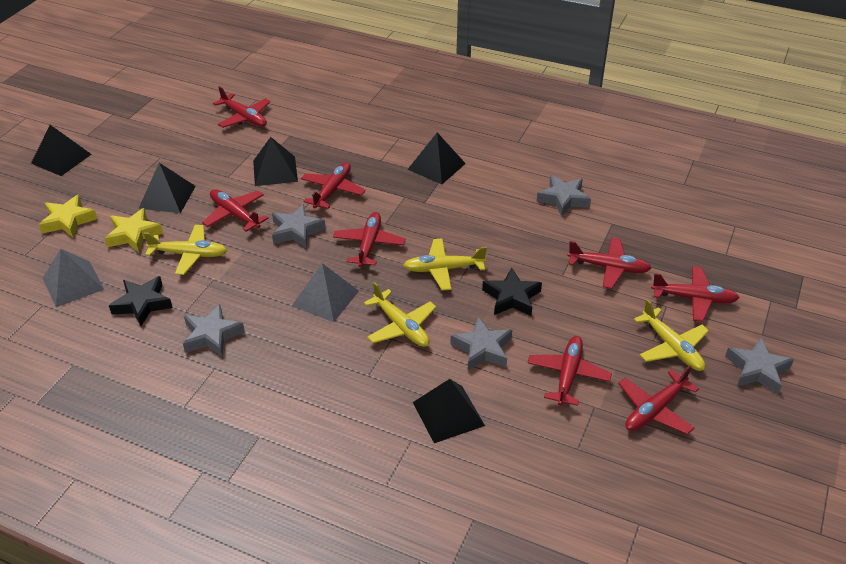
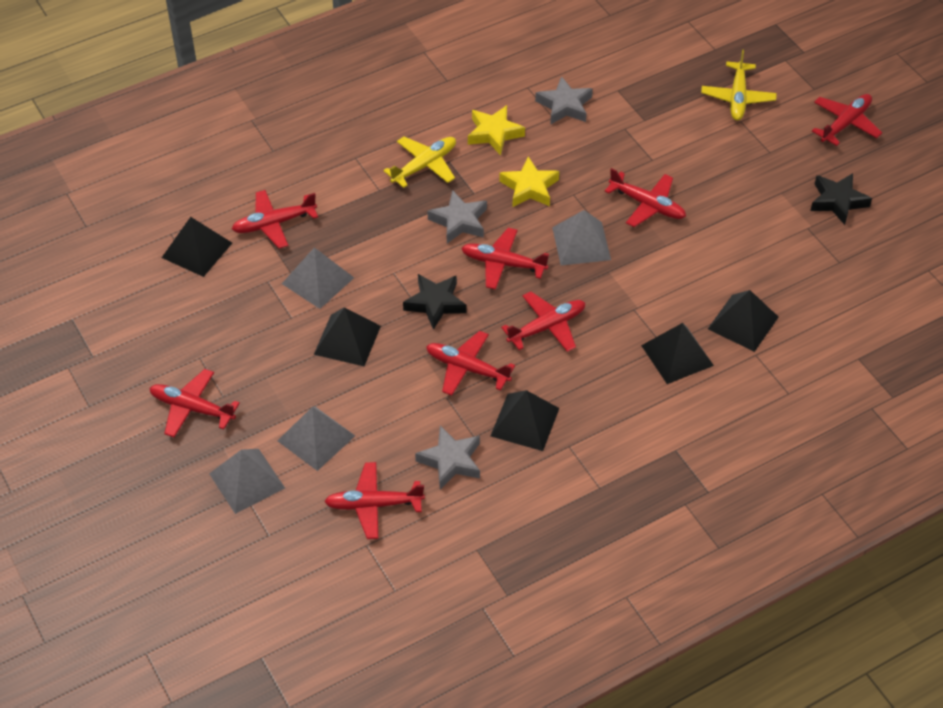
grey pyramid: 2 -> 4
grey star: 5 -> 3
yellow plane: 4 -> 2

